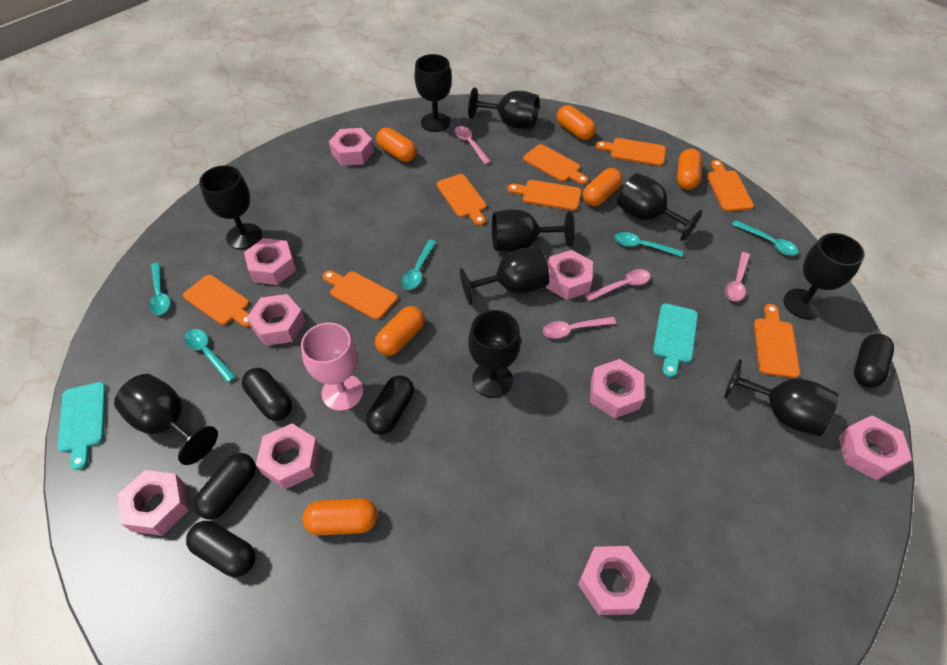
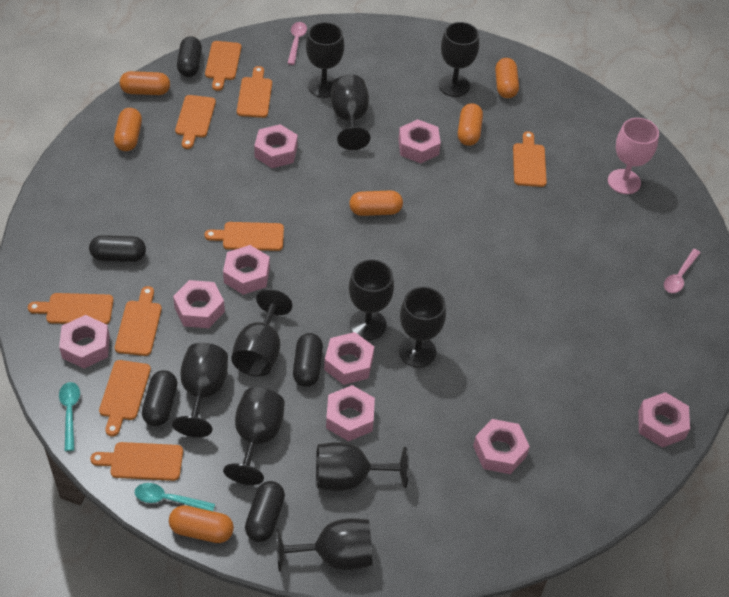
orange cutting board: 8 -> 9
pink spoon: 4 -> 2
turquoise cutting board: 2 -> 0
turquoise spoon: 5 -> 2

